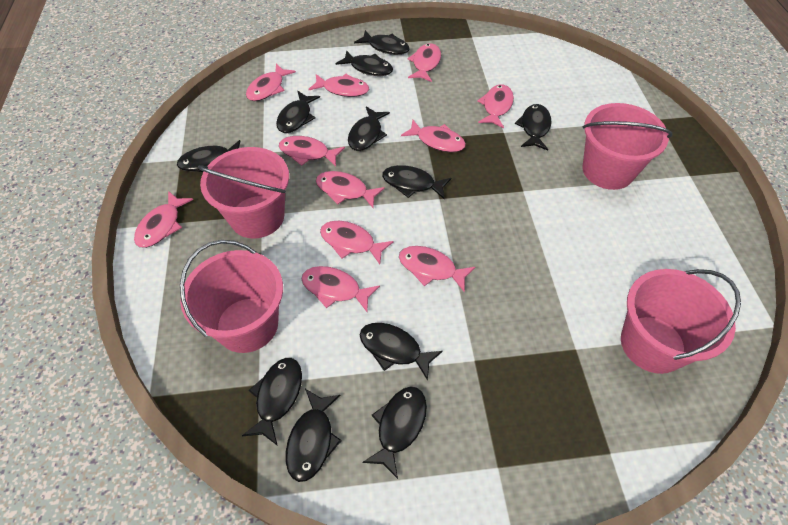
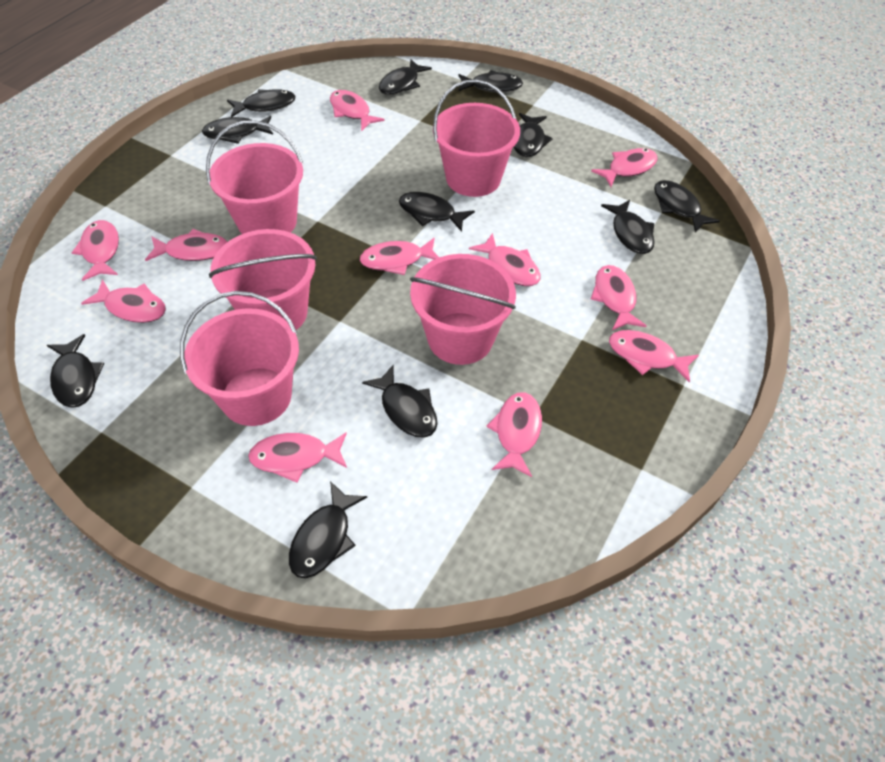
pink bucket: 4 -> 5

